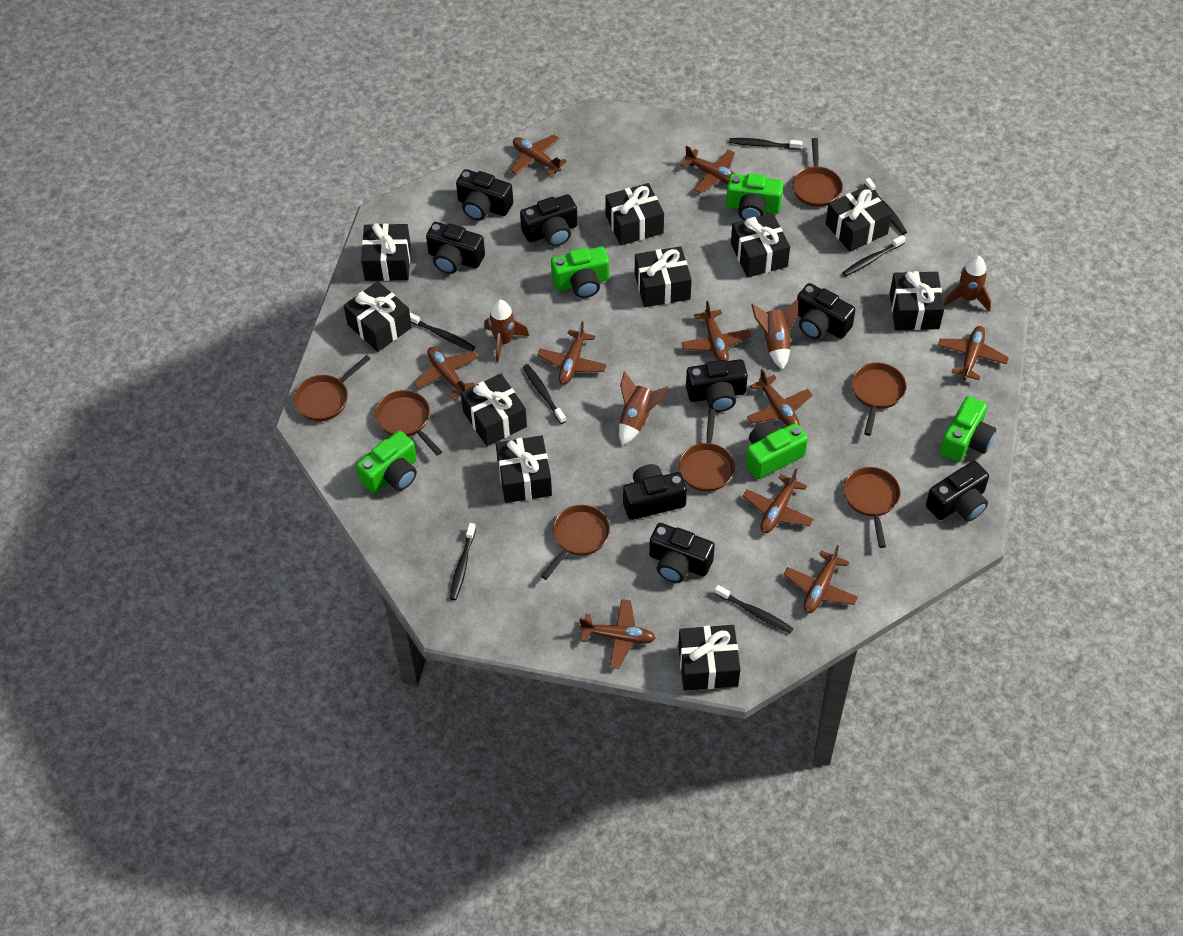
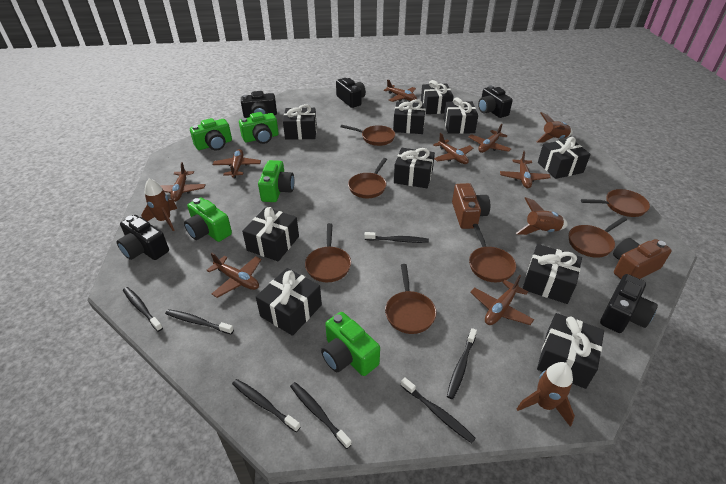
black camera: 8 -> 5
brown camera: 0 -> 2
brown plane: 10 -> 8

